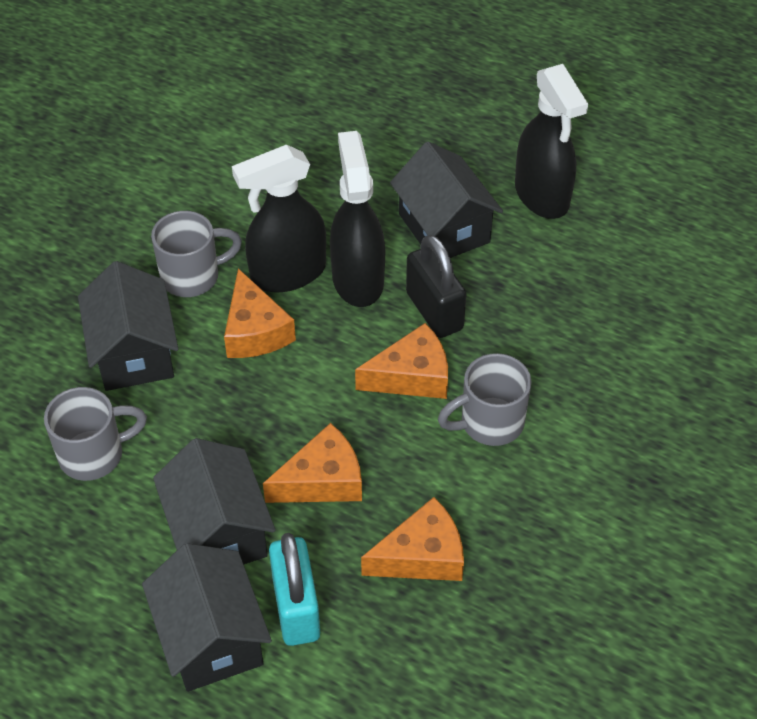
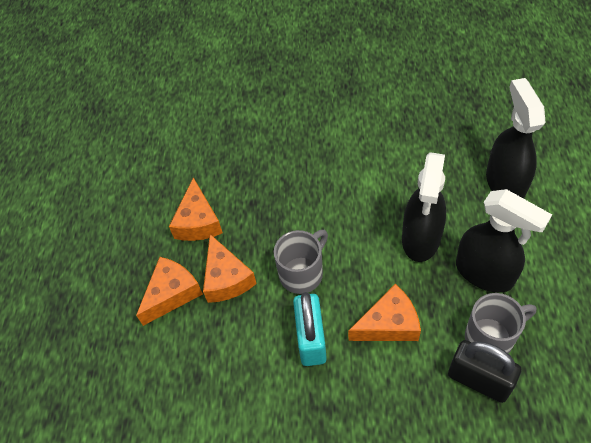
black house: 4 -> 0
grey mug: 3 -> 2

